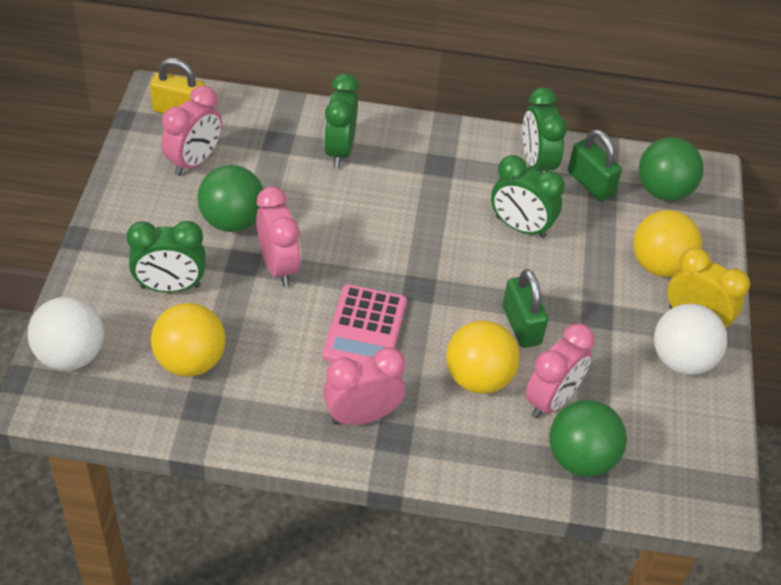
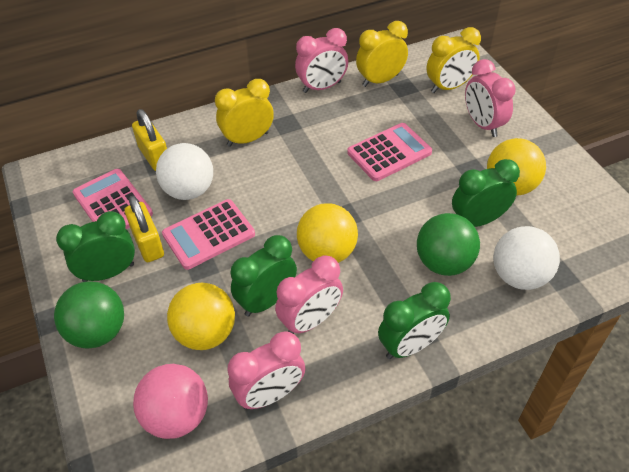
green ball: 3 -> 2
green padlock: 2 -> 0
pink ball: 0 -> 1
pink calculator: 1 -> 3
yellow clock: 1 -> 3
yellow padlock: 1 -> 2

